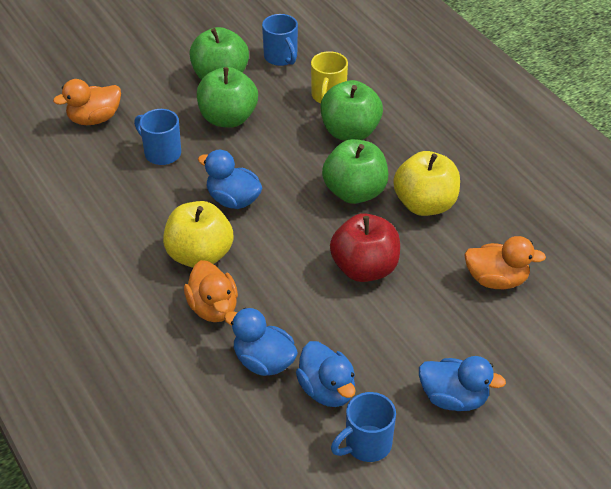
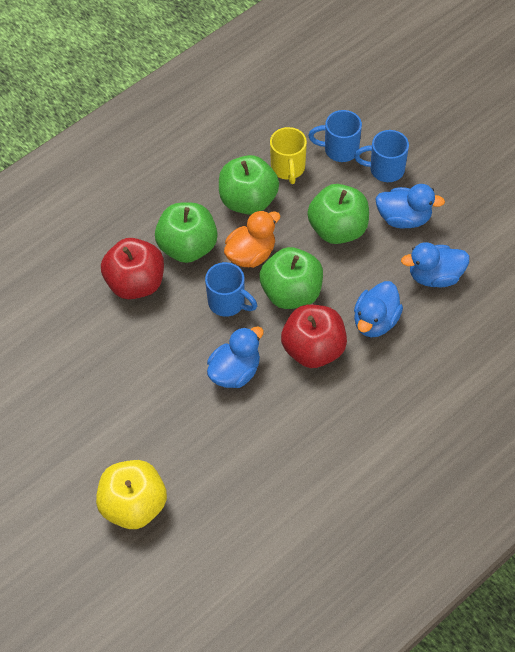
orange duck: 3 -> 1
red apple: 1 -> 2
yellow apple: 2 -> 1

